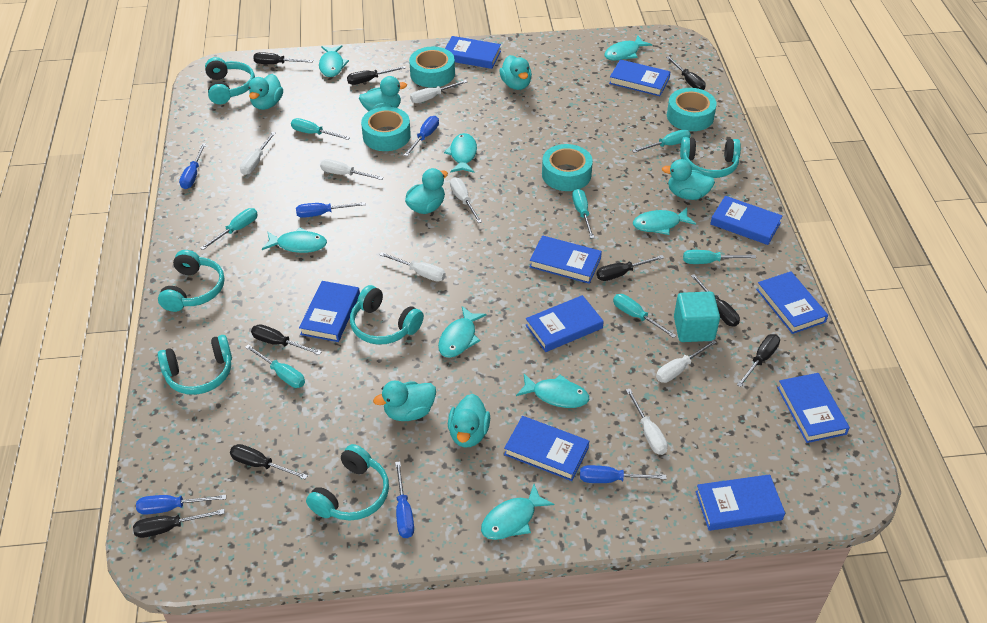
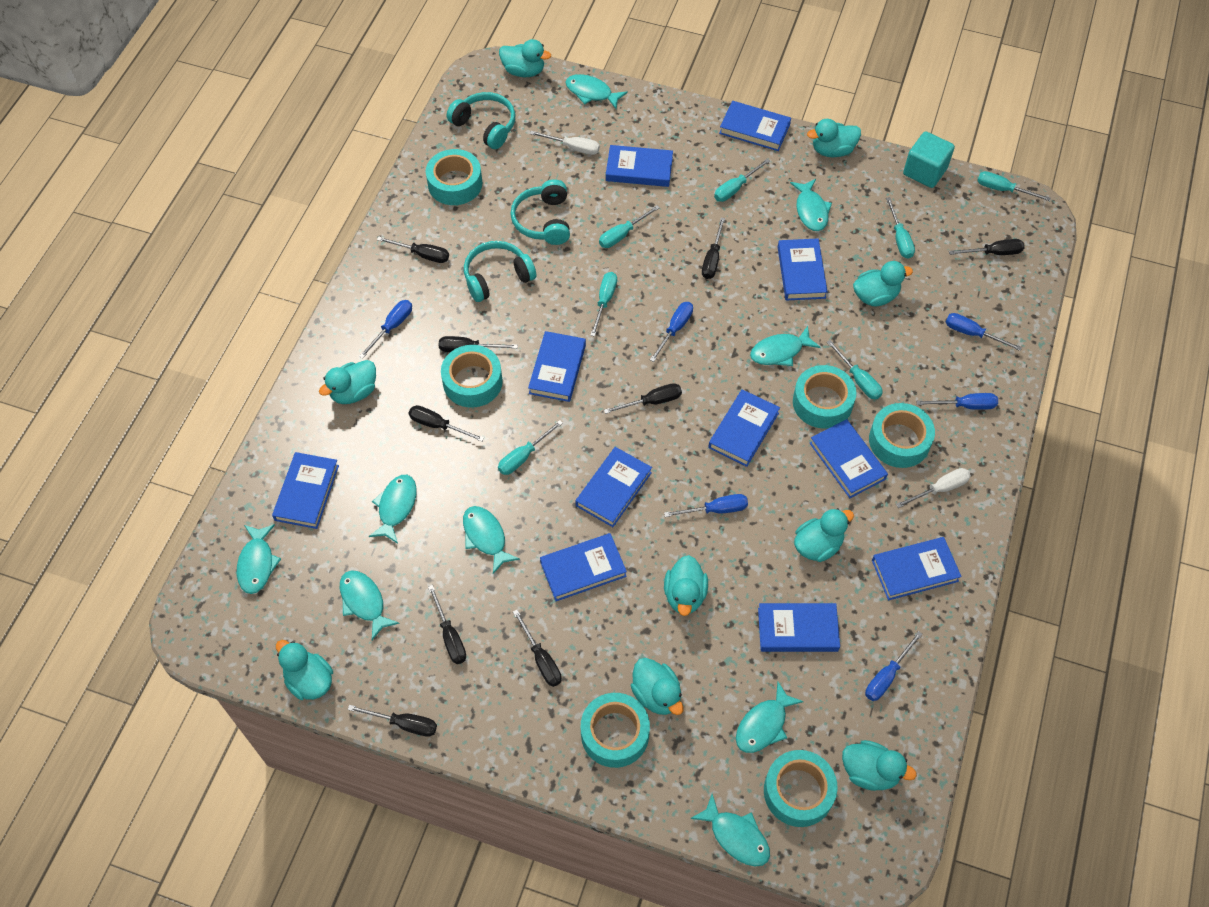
blue book: 10 -> 11
turquoise duck: 7 -> 9
turquoise fish: 8 -> 9
turquoise headphones: 6 -> 3
turquoise tape: 4 -> 6
white screwdriver: 7 -> 2

